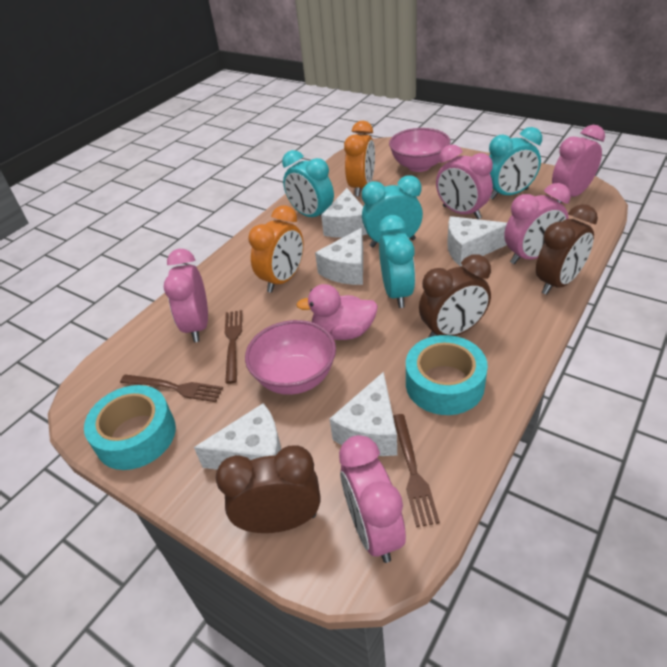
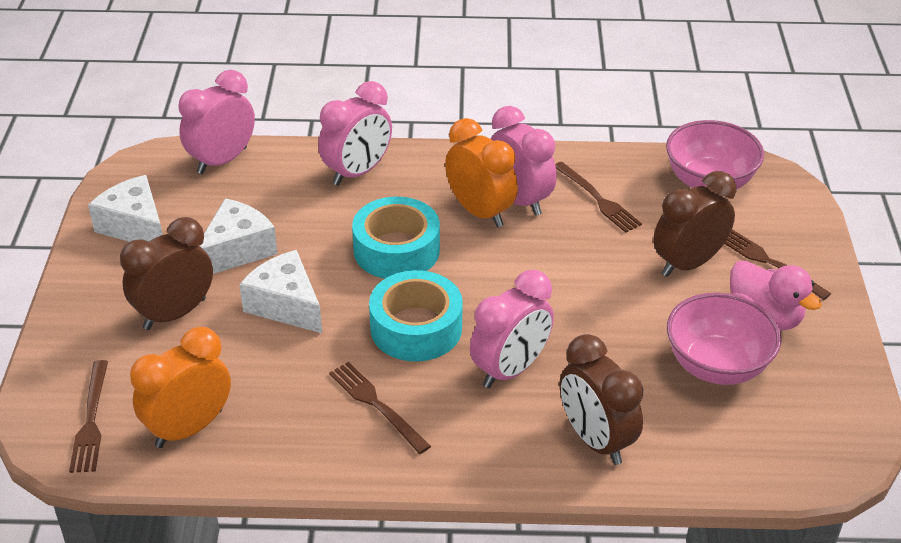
brown fork: 3 -> 4
pink clock: 5 -> 4
turquoise clock: 4 -> 0
white cheese: 5 -> 3

